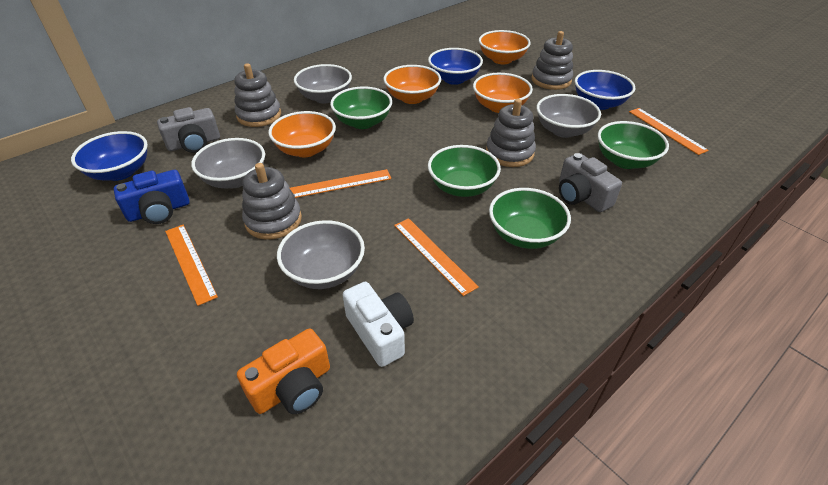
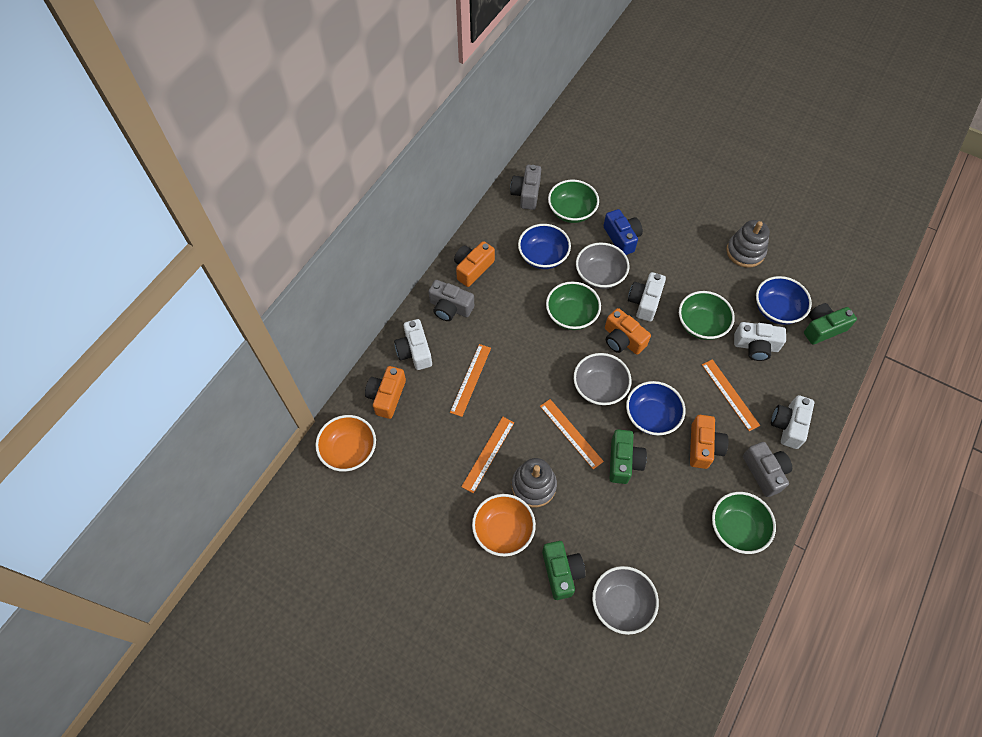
green camera: 0 -> 3
grey bowl: 4 -> 3
grey camera: 2 -> 3
grey stacking toy: 4 -> 2
orange bowl: 4 -> 2
orange camera: 1 -> 4
white camera: 1 -> 4

